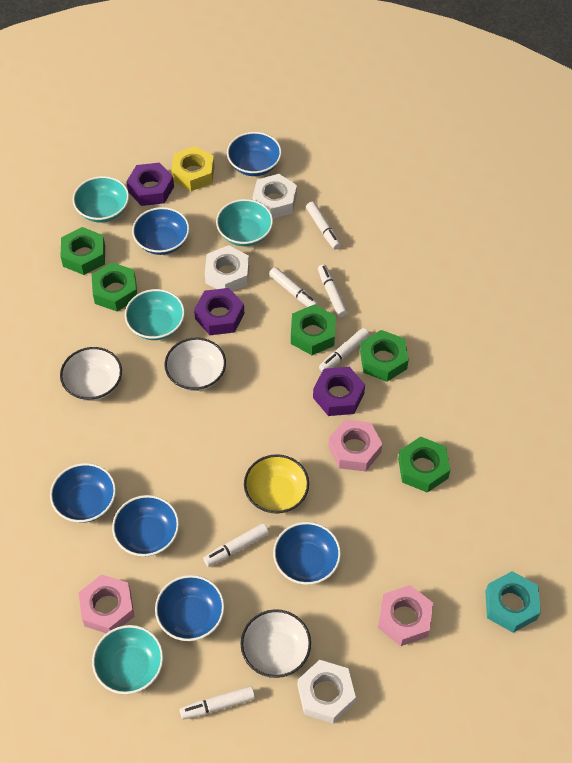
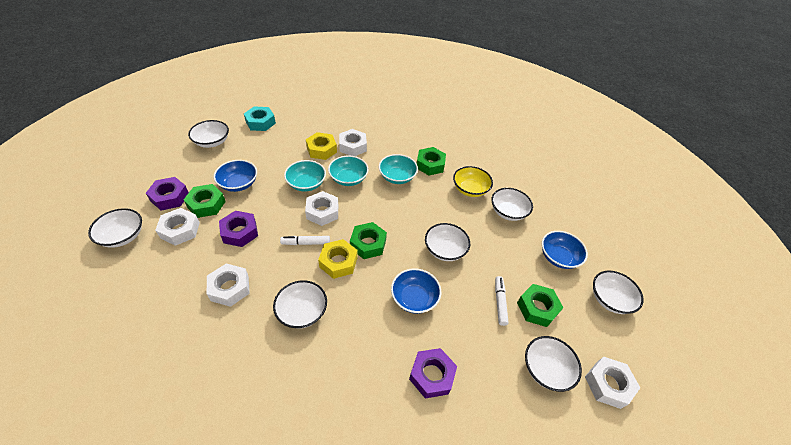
blue bowl: 6 -> 3
green nut: 5 -> 4
pink nut: 3 -> 0
turquoise bowl: 4 -> 3
white bowl: 3 -> 7
white marker: 6 -> 2
white nut: 3 -> 5
yellow nut: 1 -> 2

